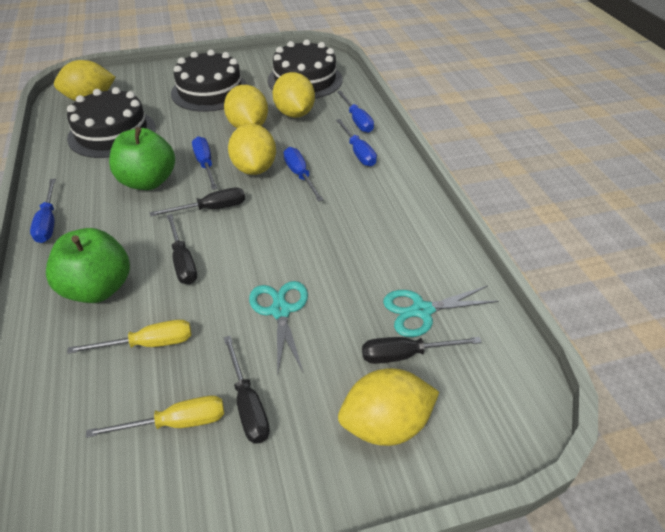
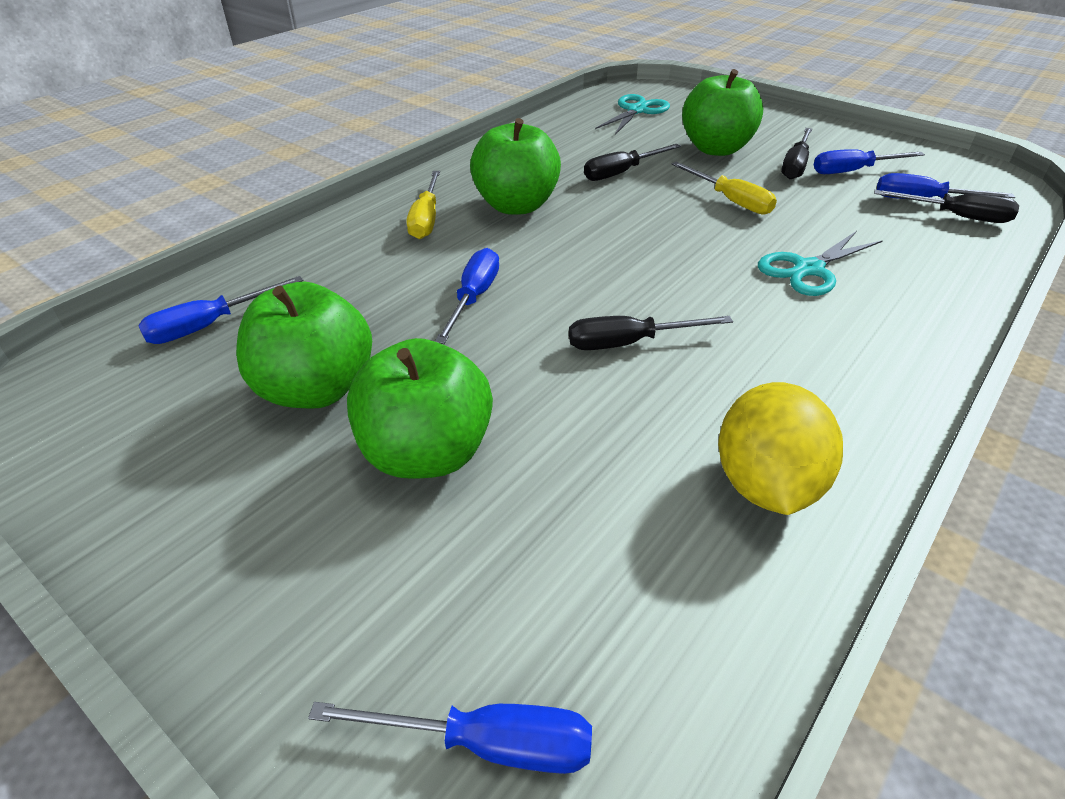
black cake: 3 -> 0
green apple: 2 -> 4
yellow lemon: 5 -> 1

